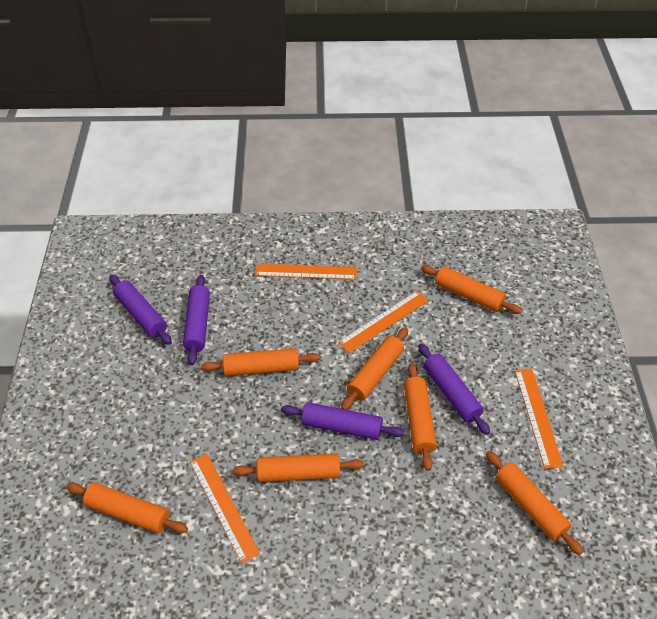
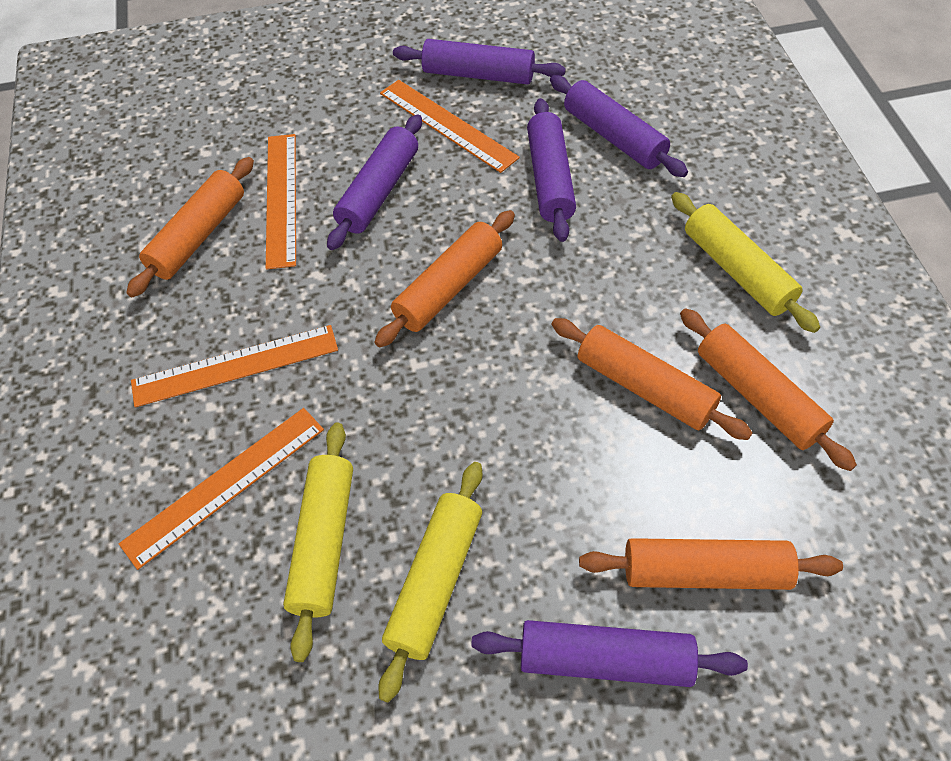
orange rolling pin: 7 -> 5
purple rolling pin: 4 -> 5
yellow rolling pin: 0 -> 3

